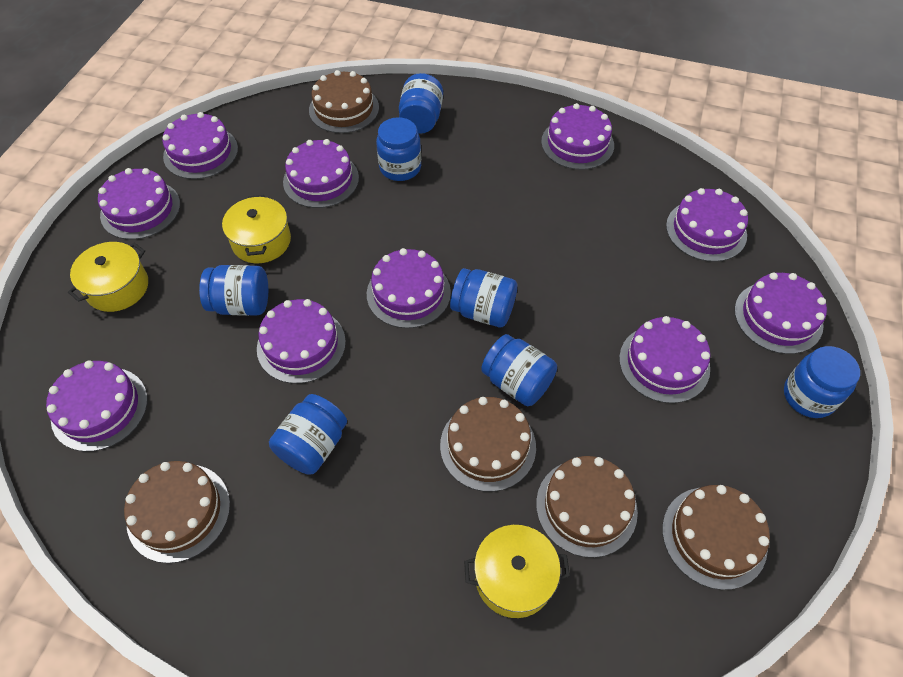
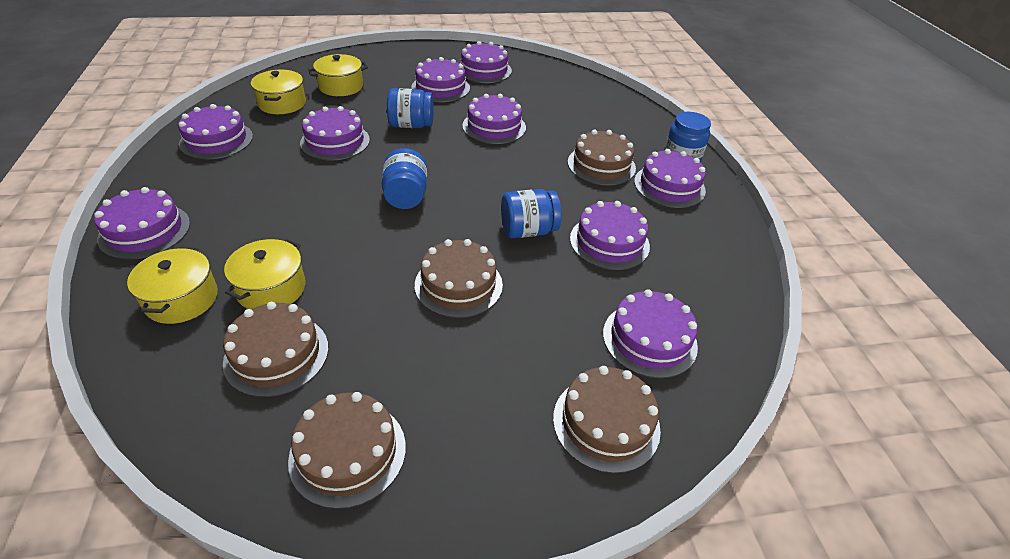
blue jar: 7 -> 4
purple cake: 10 -> 9
yellow pot: 3 -> 4

